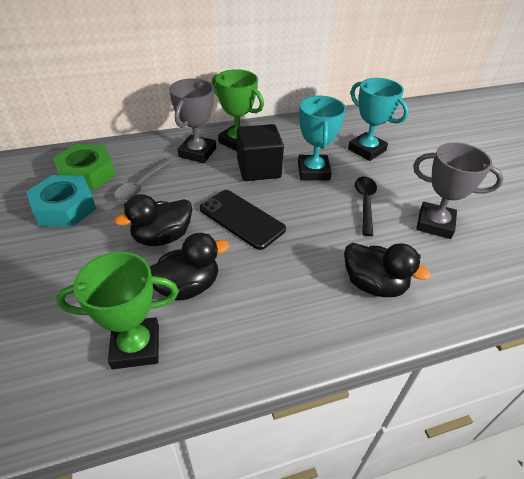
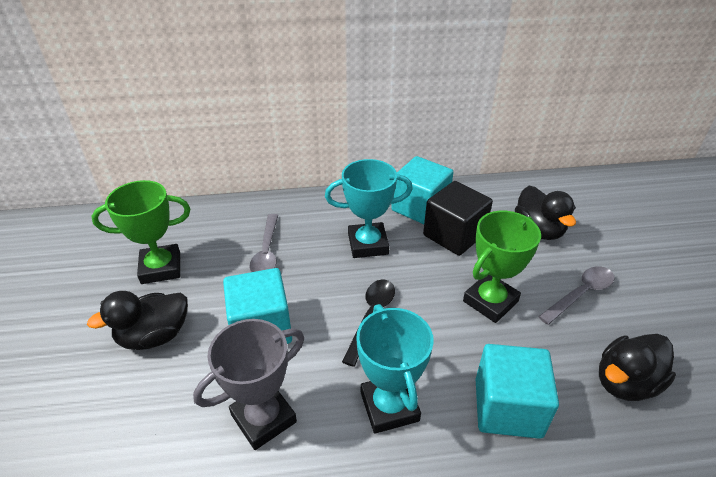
black phone: 1 -> 0
green nut: 1 -> 0
grey spoon: 1 -> 2
grey trophy: 2 -> 1
turquoise cube: 0 -> 3
turquoise nut: 1 -> 0

